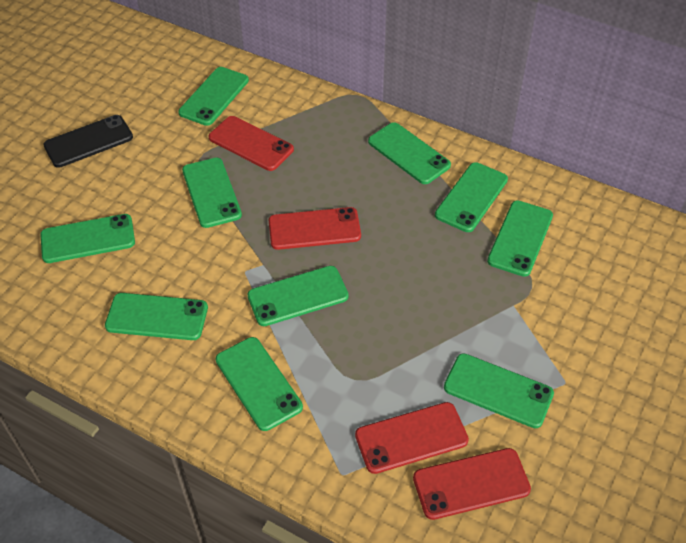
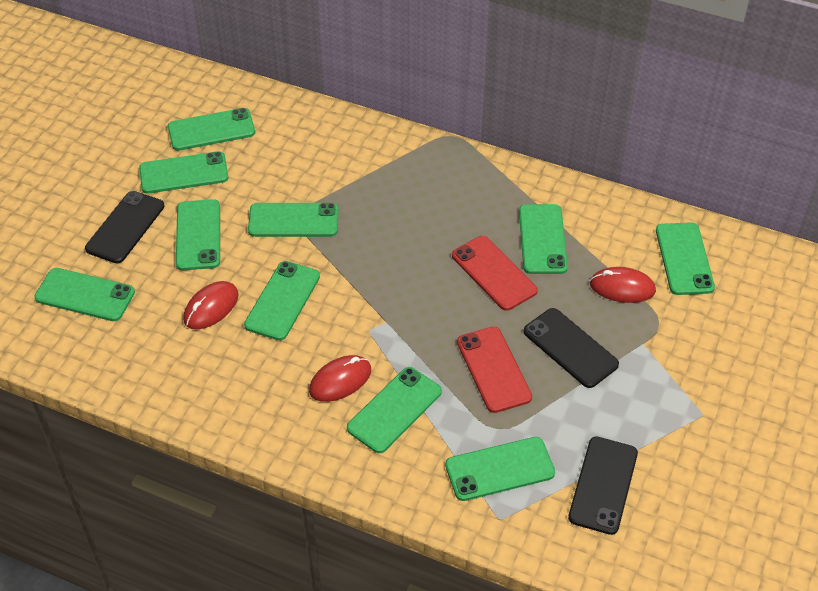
black phone: 1 -> 3
red mouse: 0 -> 3
red phone: 4 -> 2

